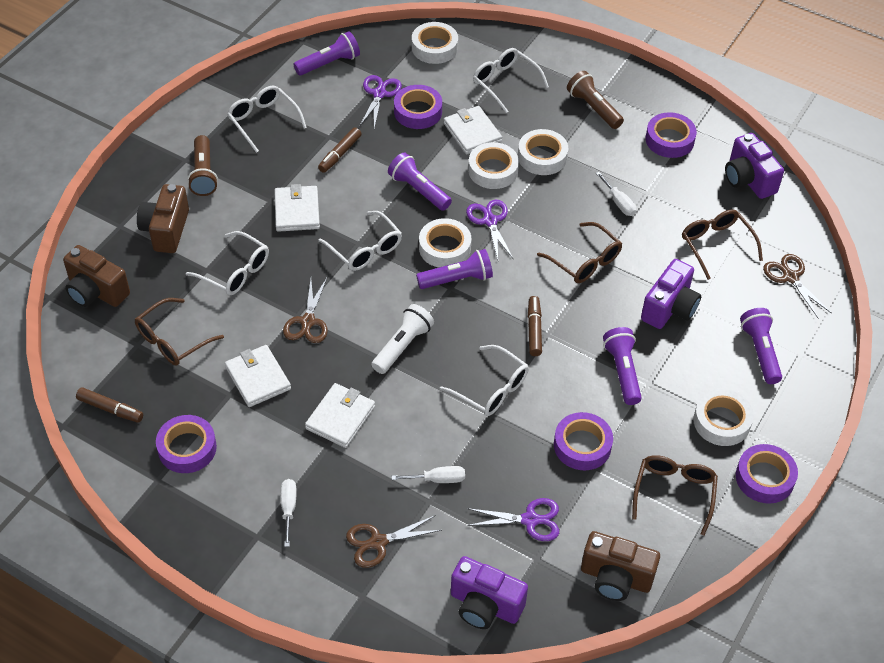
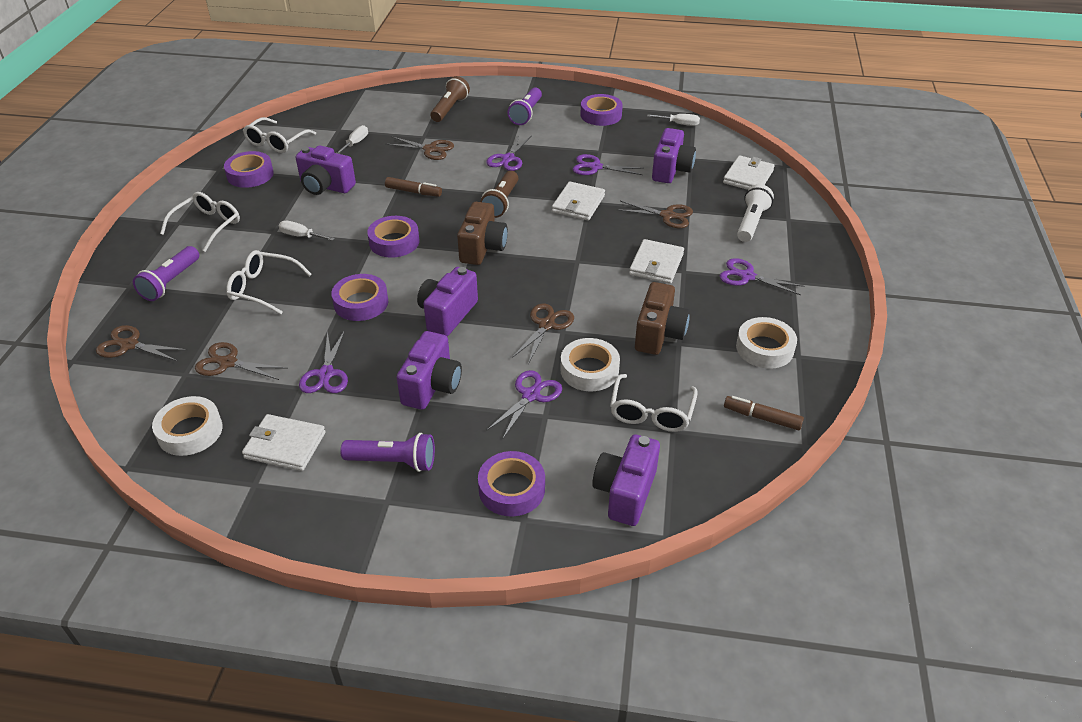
brown camera: 3 -> 2
brown glasses: 4 -> 0
brown marker: 3 -> 2
brown scissors: 3 -> 5
purple camera: 3 -> 5
purple flashlight: 5 -> 3
purple scissors: 3 -> 5
white glasses: 5 -> 4
white tape: 5 -> 3

